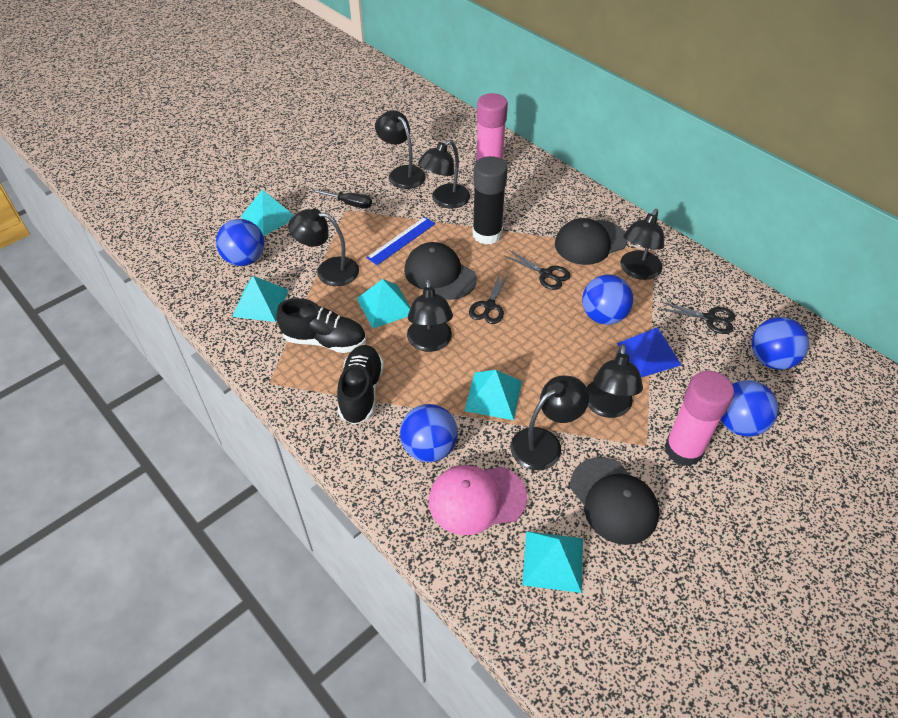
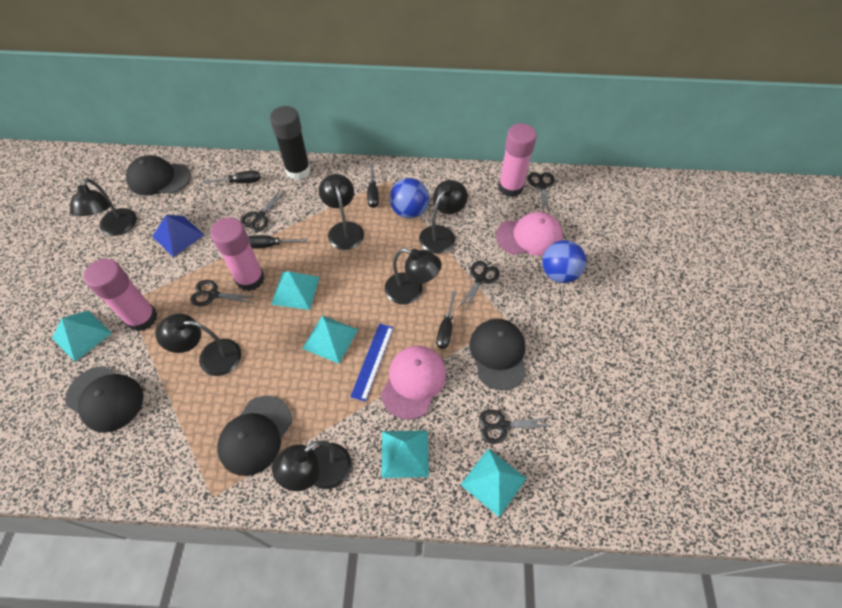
black cap: 3 -> 4
black lamp: 7 -> 6
black scissors: 3 -> 5
black screwdriver: 1 -> 4
black shoe: 2 -> 0
blue ball: 5 -> 2
pink cap: 1 -> 2
pink glue stick: 2 -> 3

